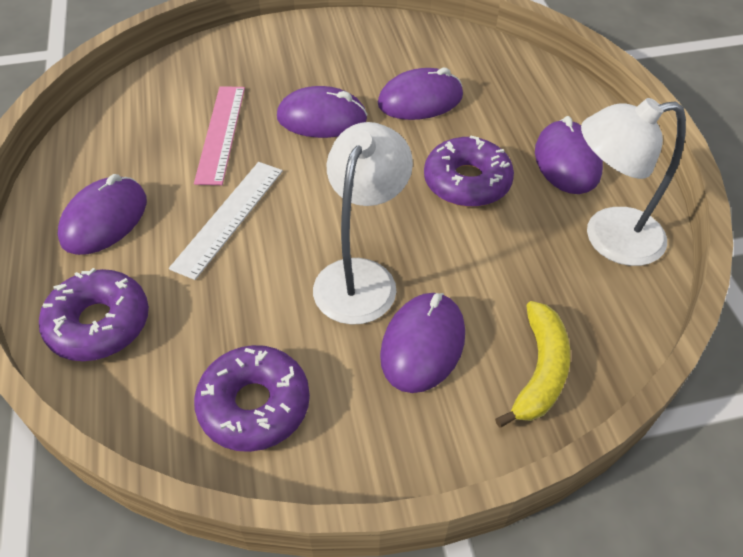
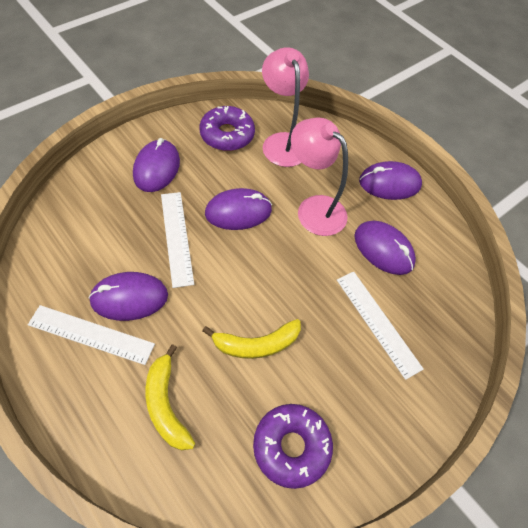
pink lamp: 0 -> 2
pink ruler: 1 -> 0
purple donut: 3 -> 2
white lamp: 2 -> 0
white ruler: 1 -> 3
yellow banana: 1 -> 2

